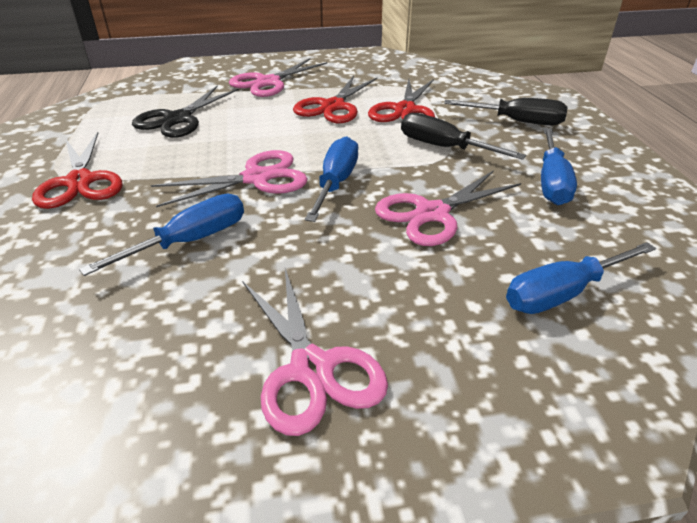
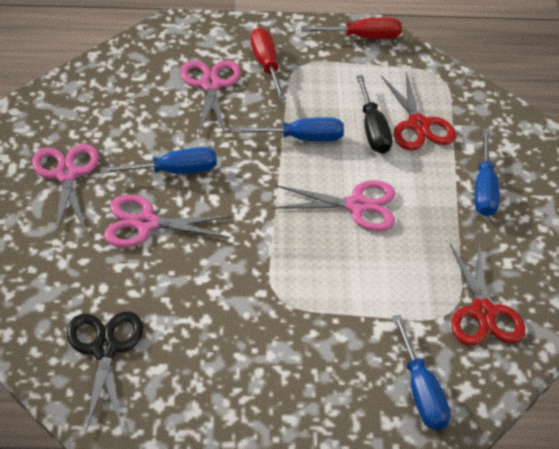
black screwdriver: 2 -> 1
red scissors: 3 -> 2
red screwdriver: 0 -> 2

